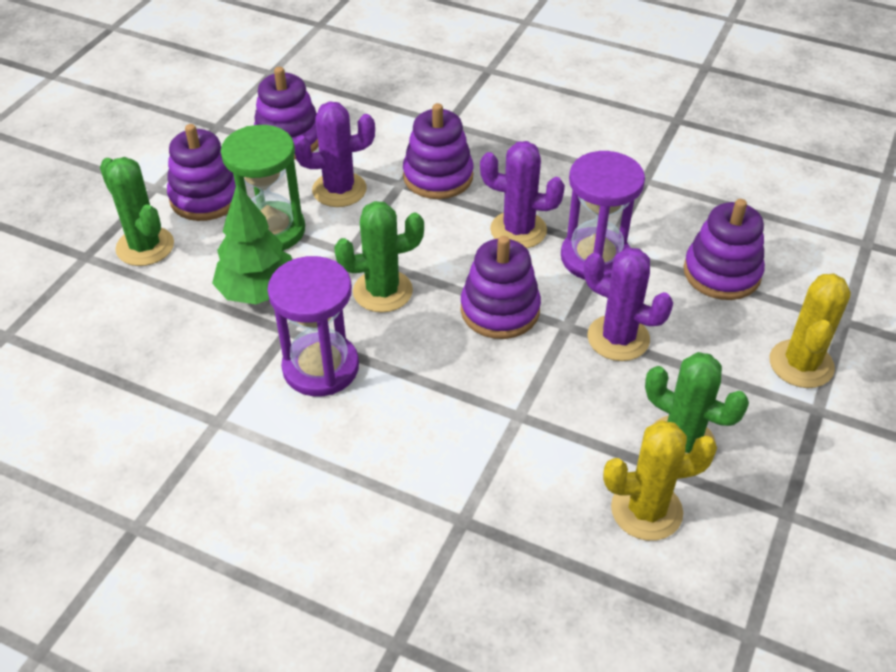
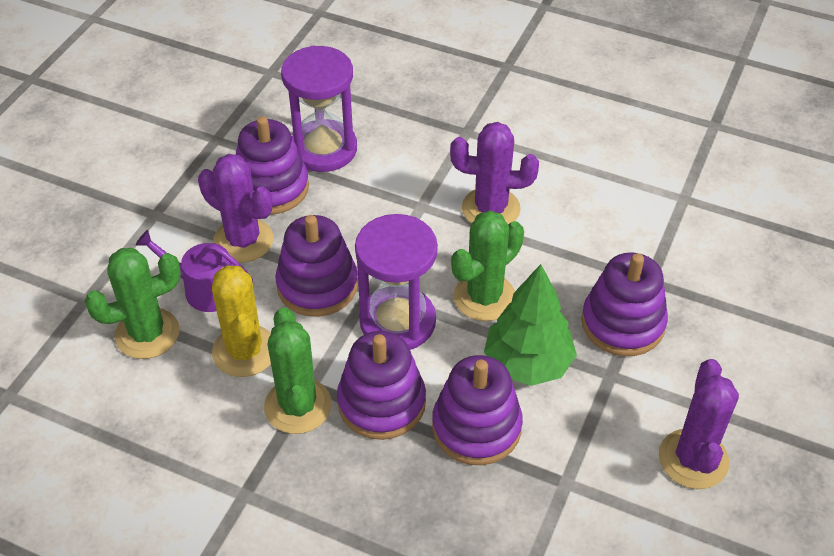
green hourglass: 1 -> 0
purple watering can: 0 -> 1
yellow cactus: 2 -> 1

